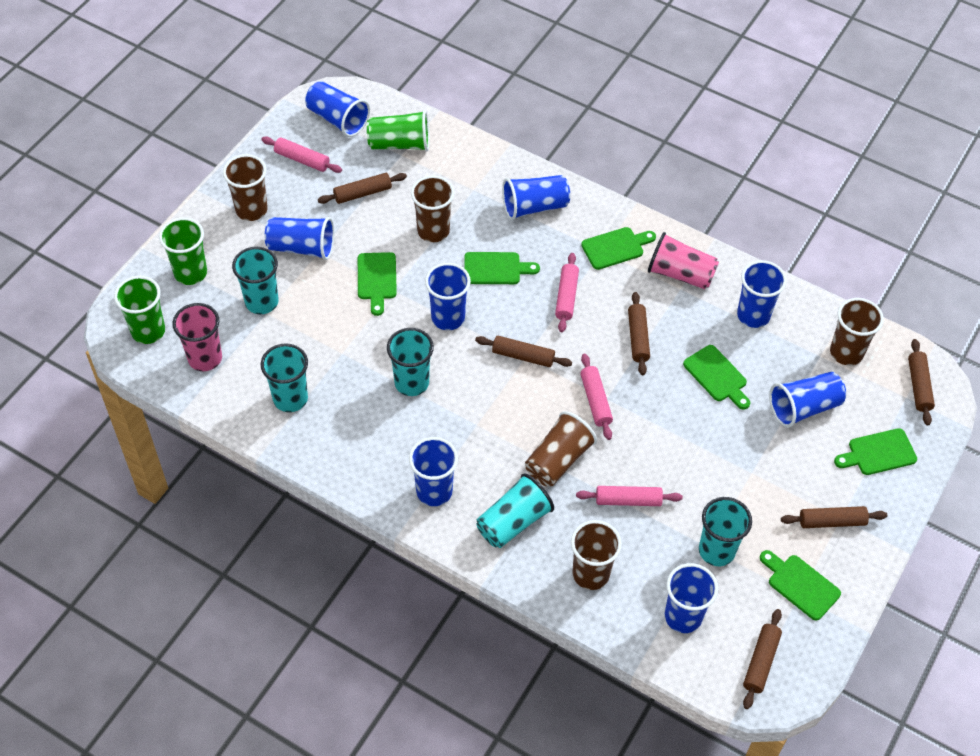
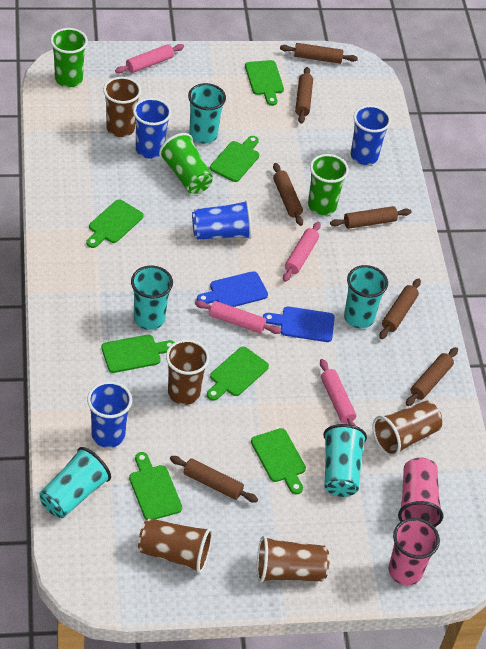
blue cup: 8 -> 4
blue cutting board: 0 -> 2
brown rolling pin: 6 -> 7
green cutting board: 6 -> 7

